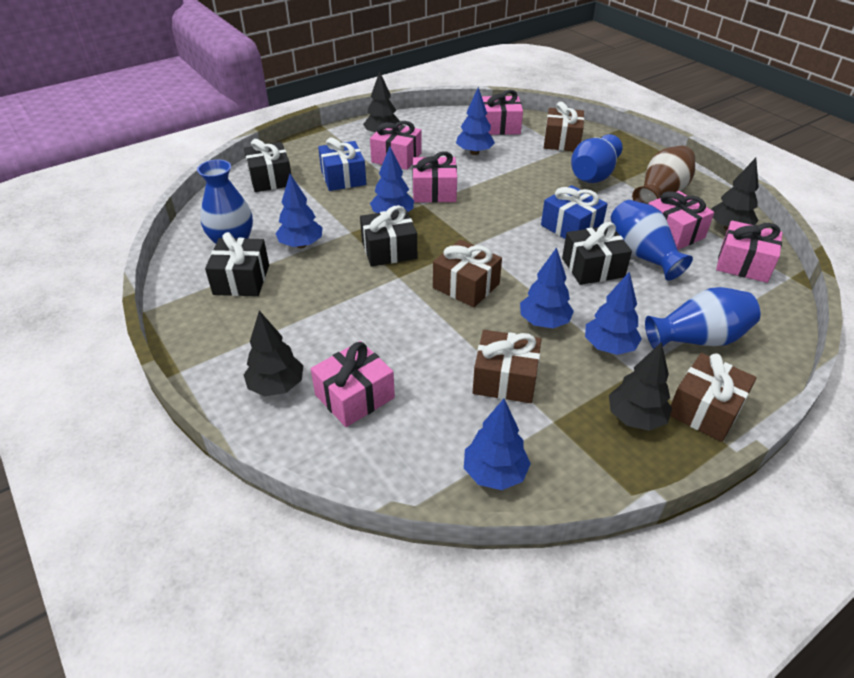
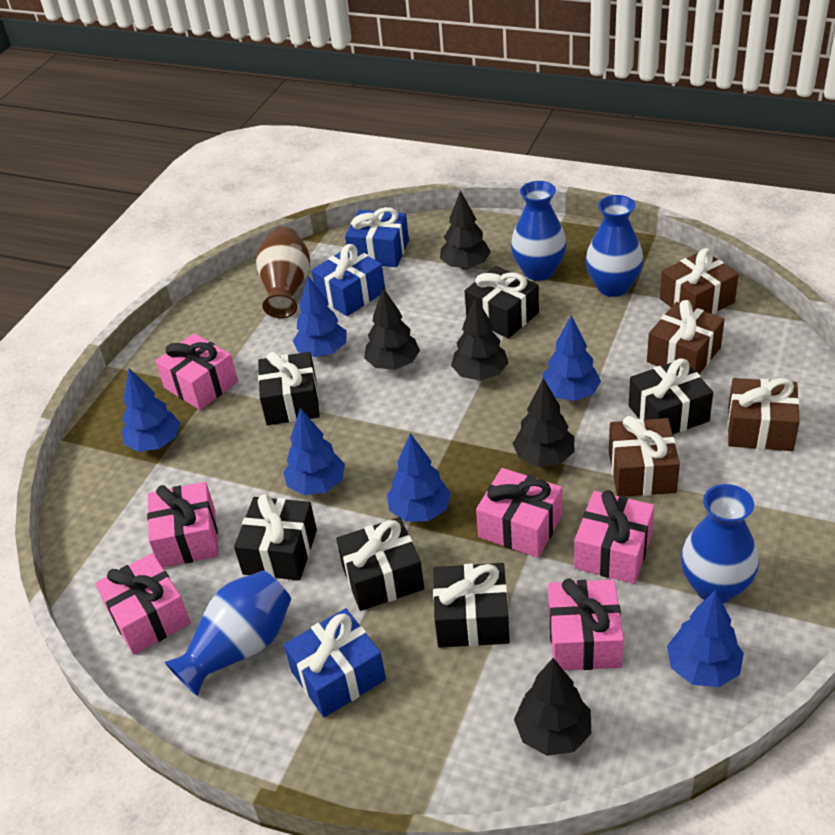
black gift: 4 -> 6
black tree: 4 -> 5
blue gift: 2 -> 3

